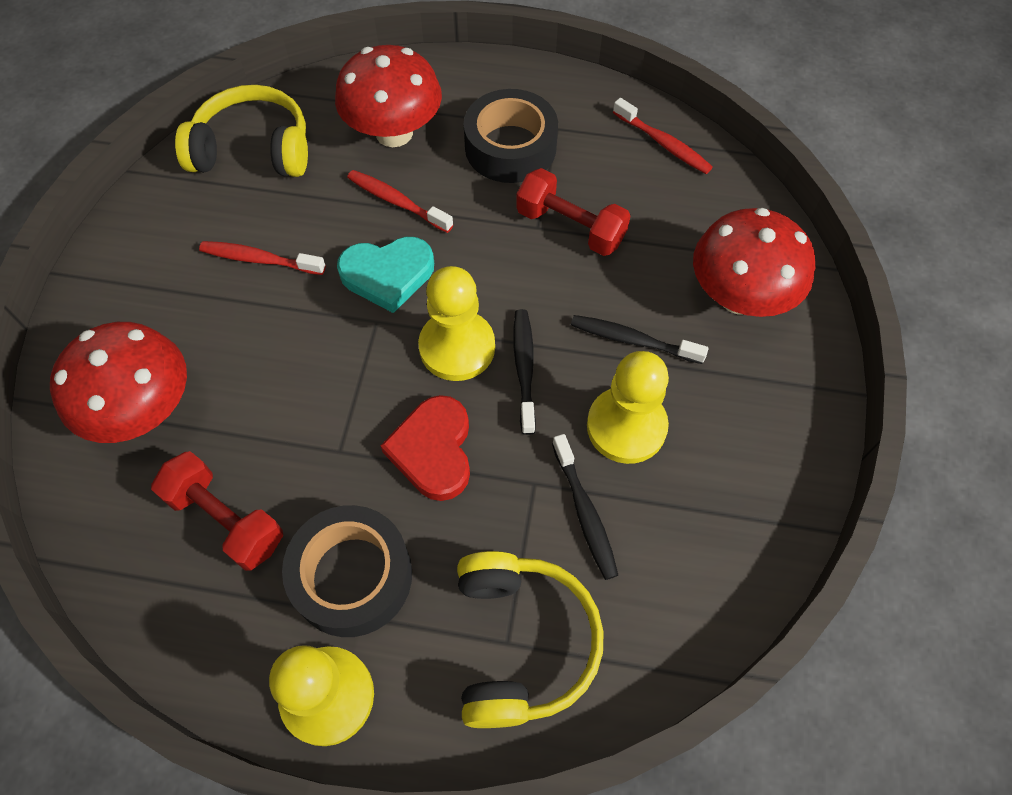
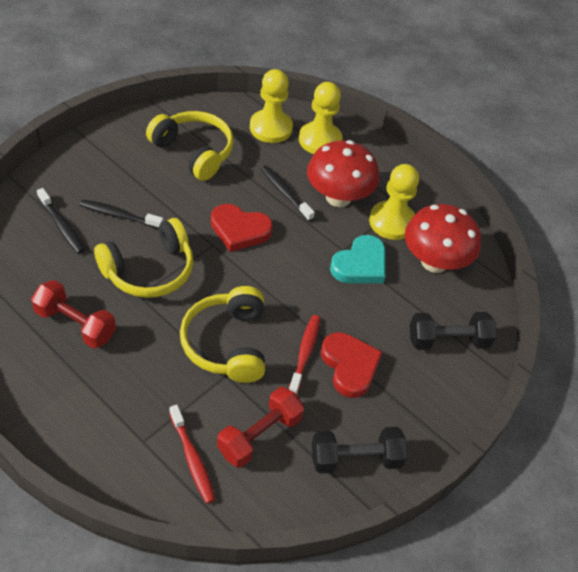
black dumbbell: 0 -> 2
black tape: 2 -> 0
red heart: 1 -> 2
red mushroom: 3 -> 2
red toothbrush: 3 -> 2
yellow headphones: 2 -> 3

